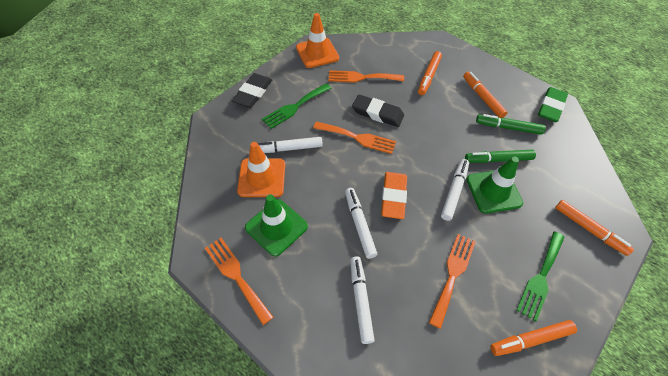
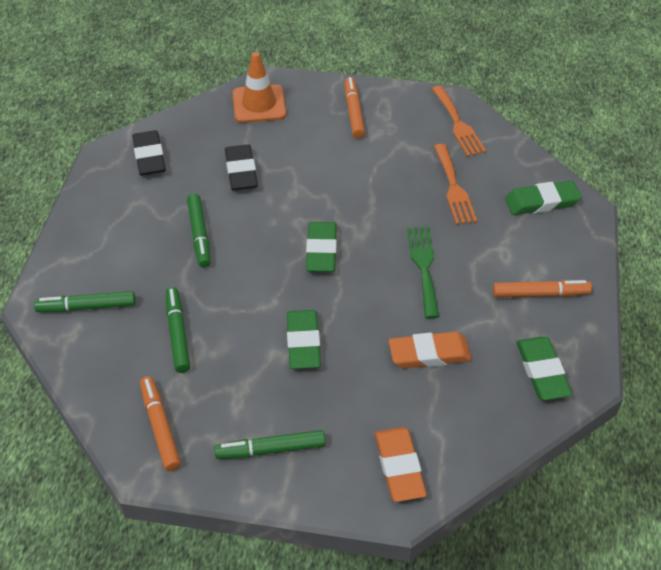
green eraser: 1 -> 4
green fork: 2 -> 1
green marker: 2 -> 4
green traffic cone: 2 -> 0
orange eraser: 1 -> 2
orange fork: 4 -> 2
orange marker: 4 -> 3
orange traffic cone: 2 -> 1
white marker: 4 -> 0

